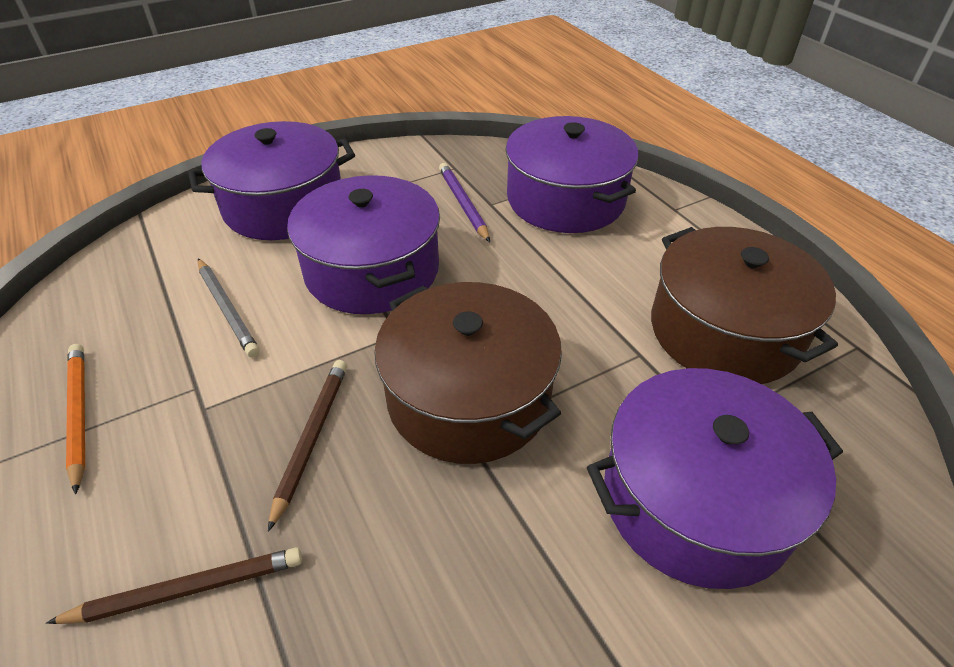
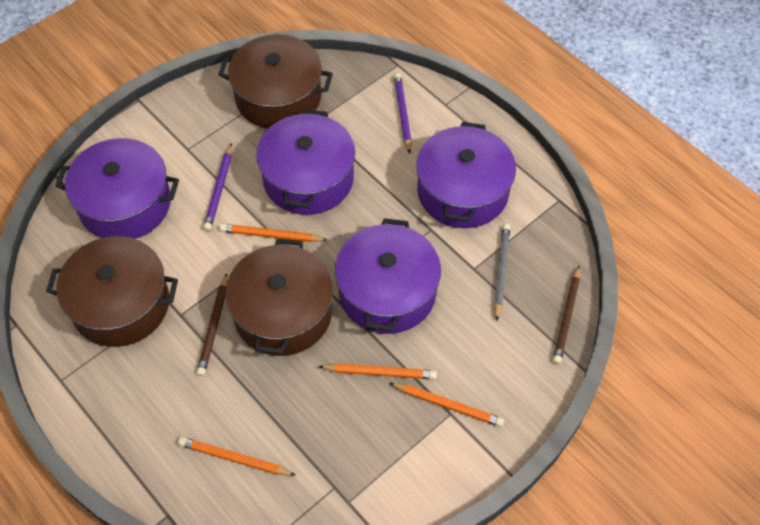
brown pot: 2 -> 3
orange pencil: 1 -> 4
purple pencil: 1 -> 2

